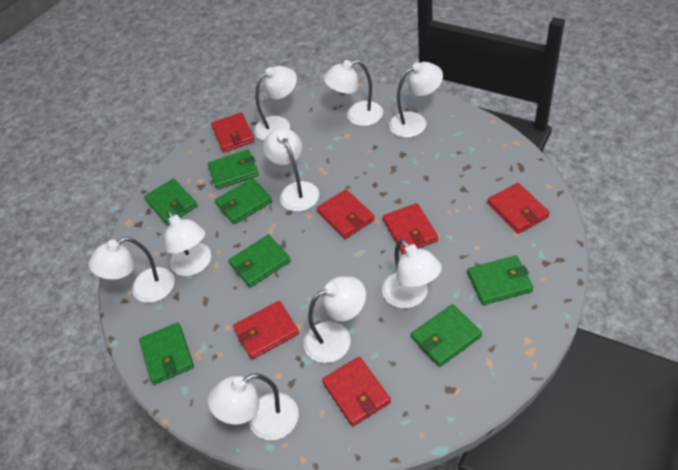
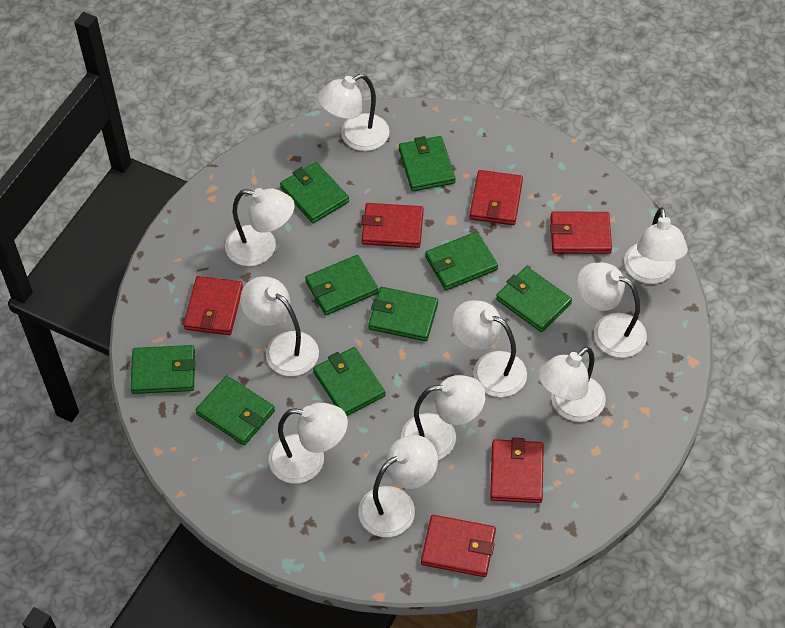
green wallet: 7 -> 9
white lamp: 9 -> 10

